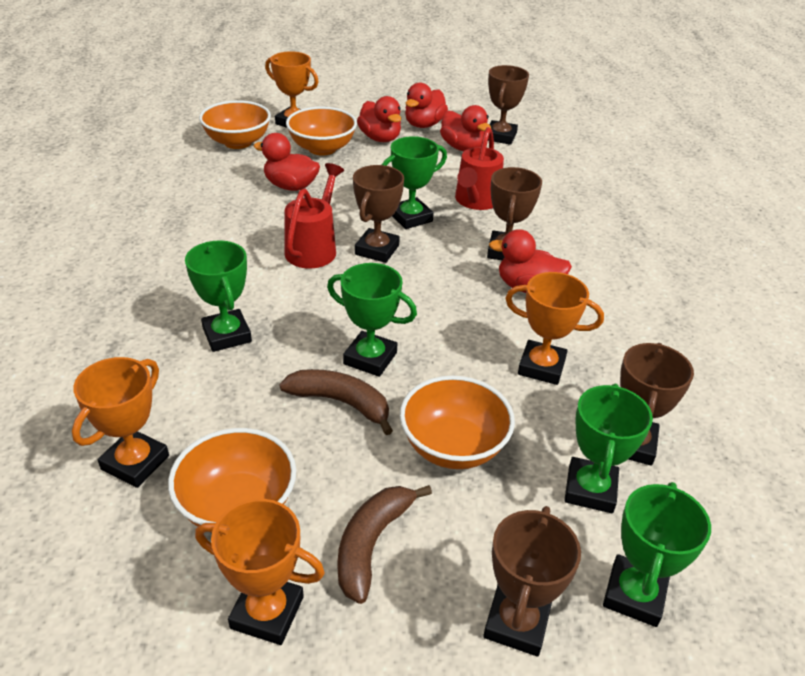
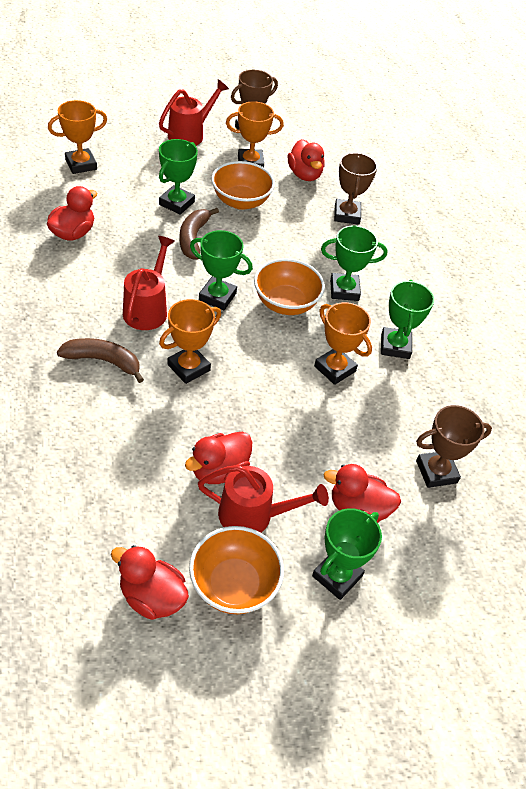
brown trophy: 5 -> 3
orange bowl: 4 -> 3
red watering can: 2 -> 3

